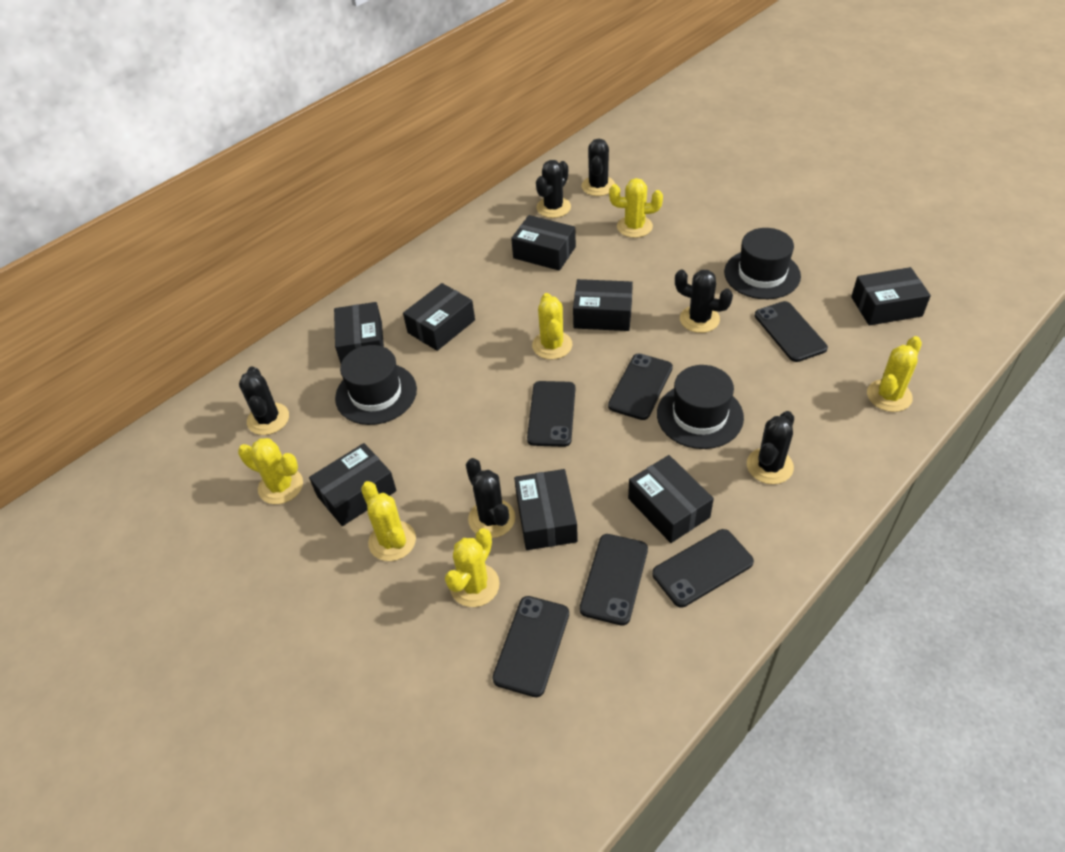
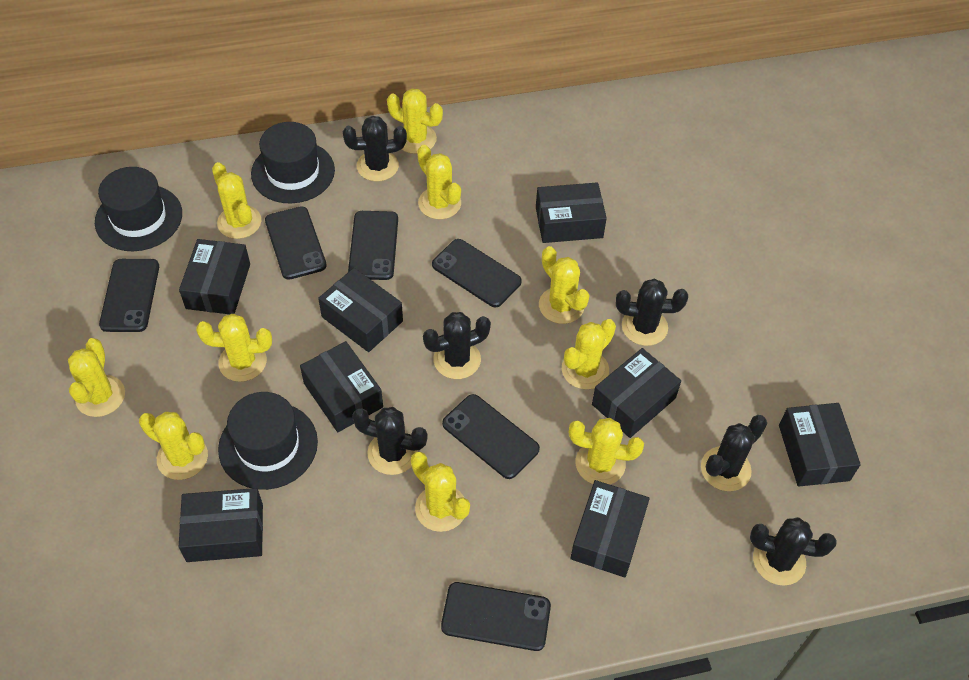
yellow cactus: 6 -> 10

